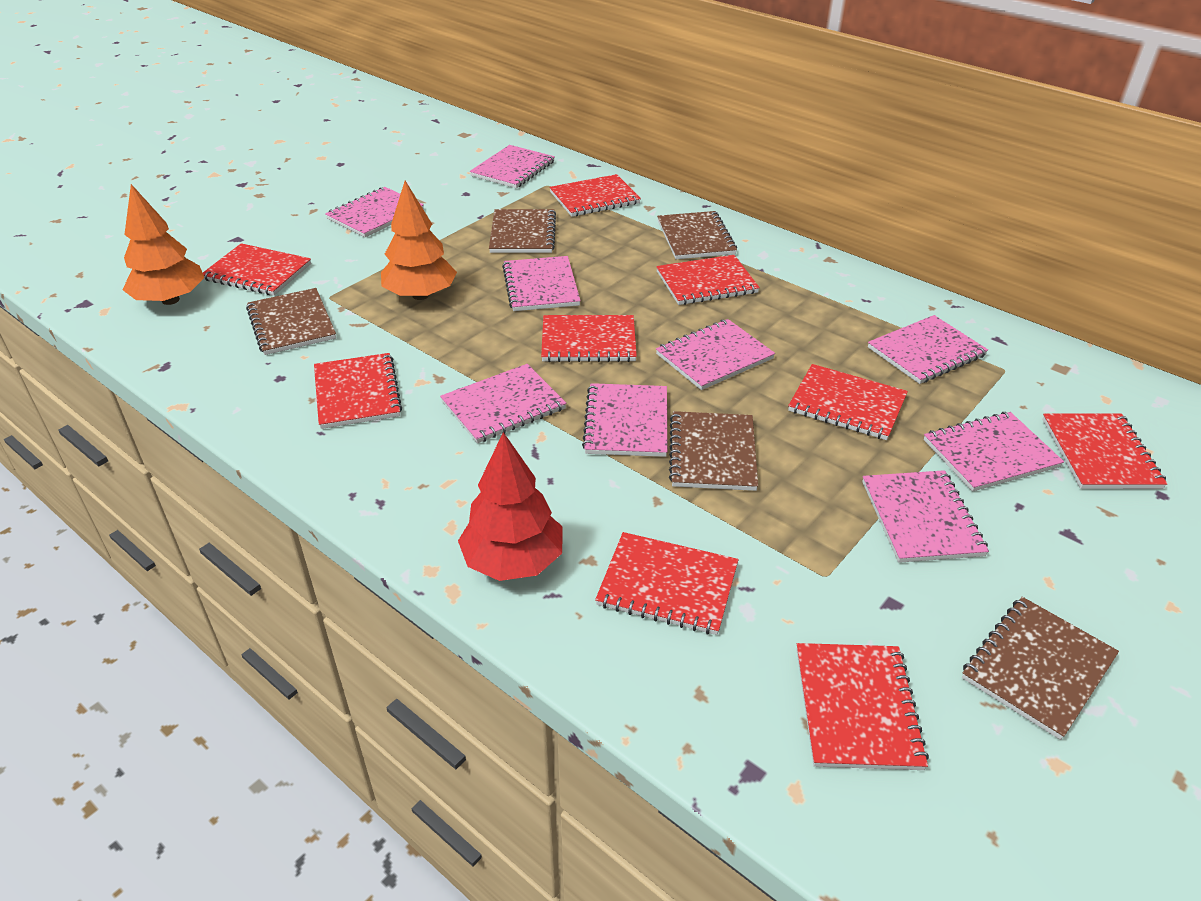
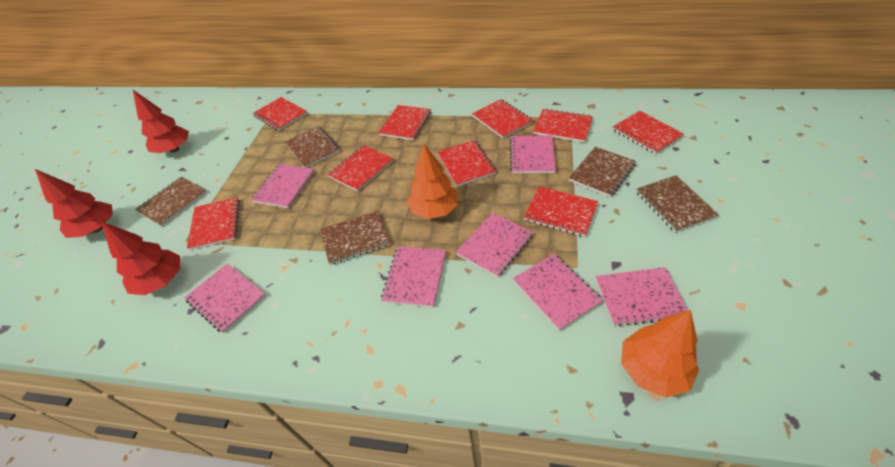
pink notebook: 9 -> 7
red tree: 1 -> 3

